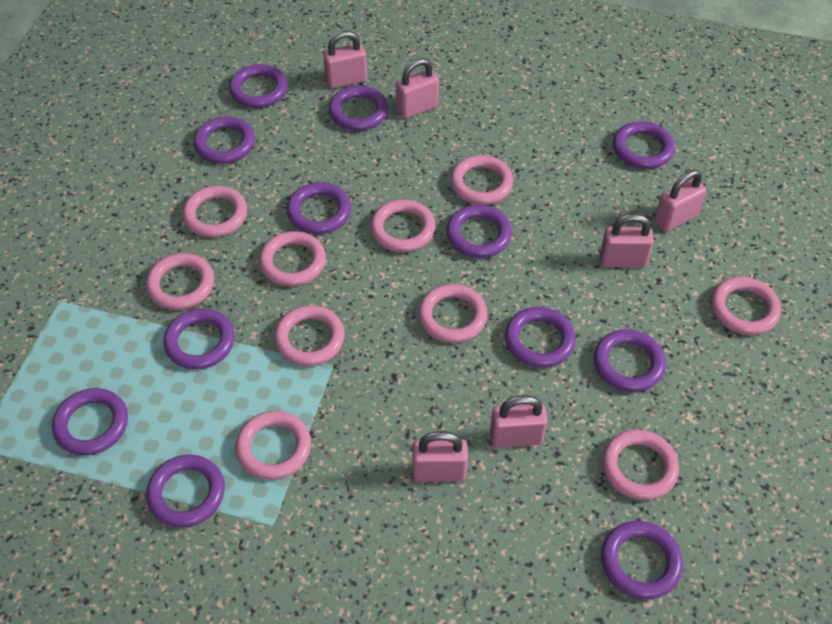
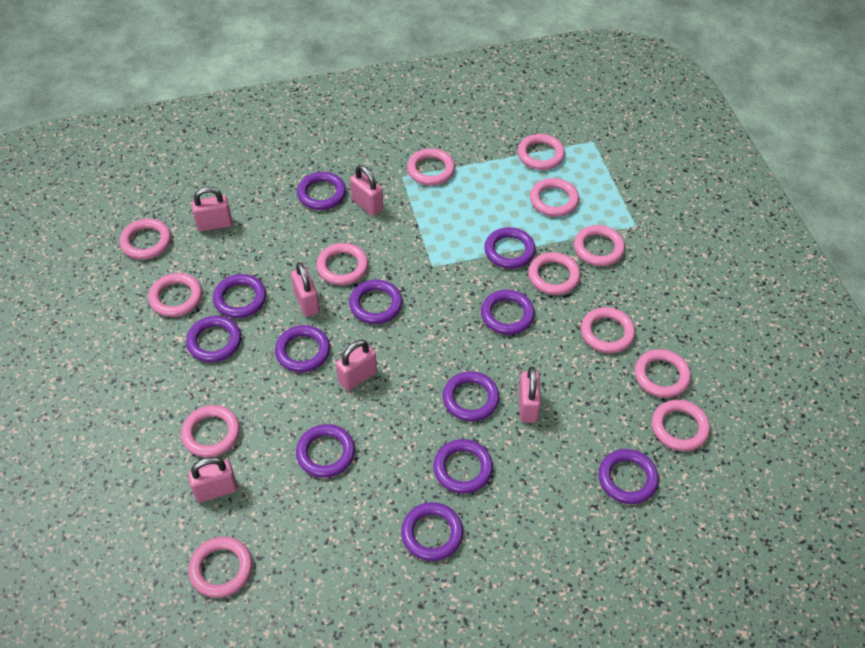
pink ring: 10 -> 13

